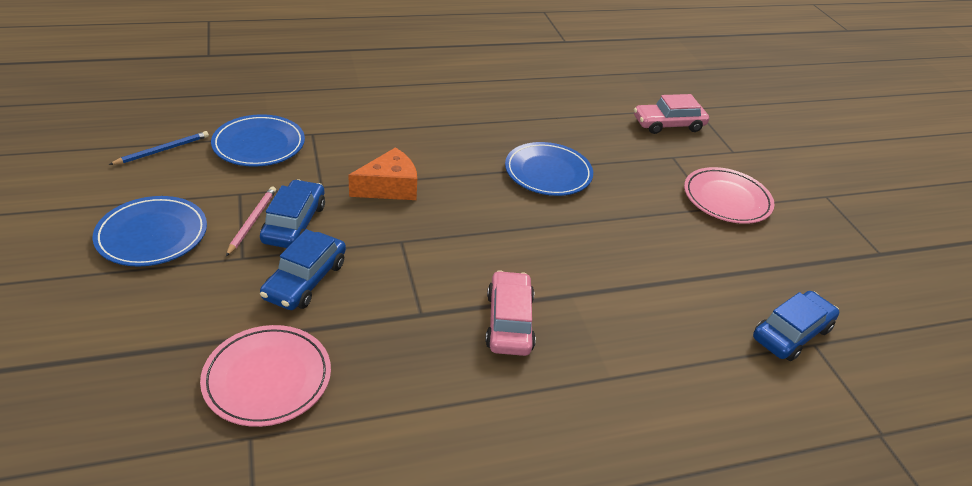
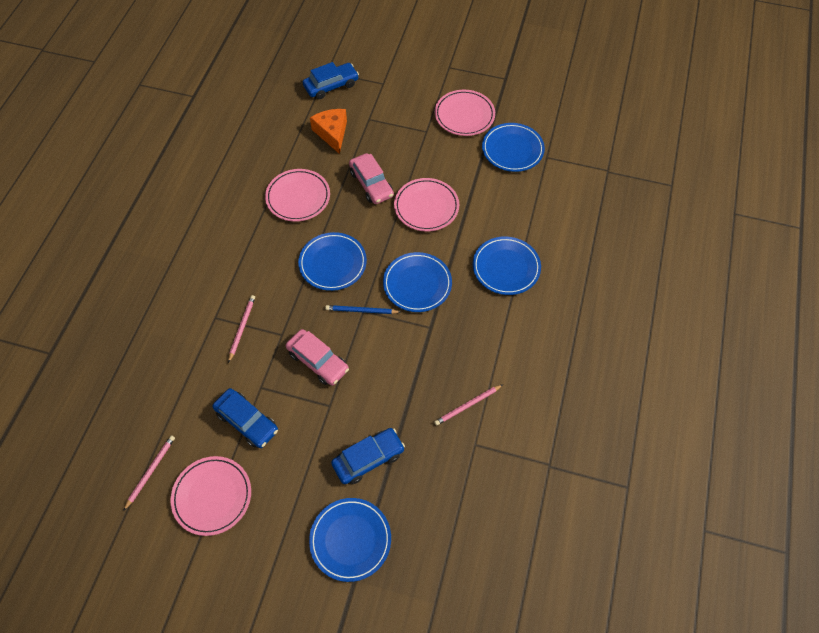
blue plate: 3 -> 5
pink pencil: 1 -> 3
pink plate: 2 -> 4

